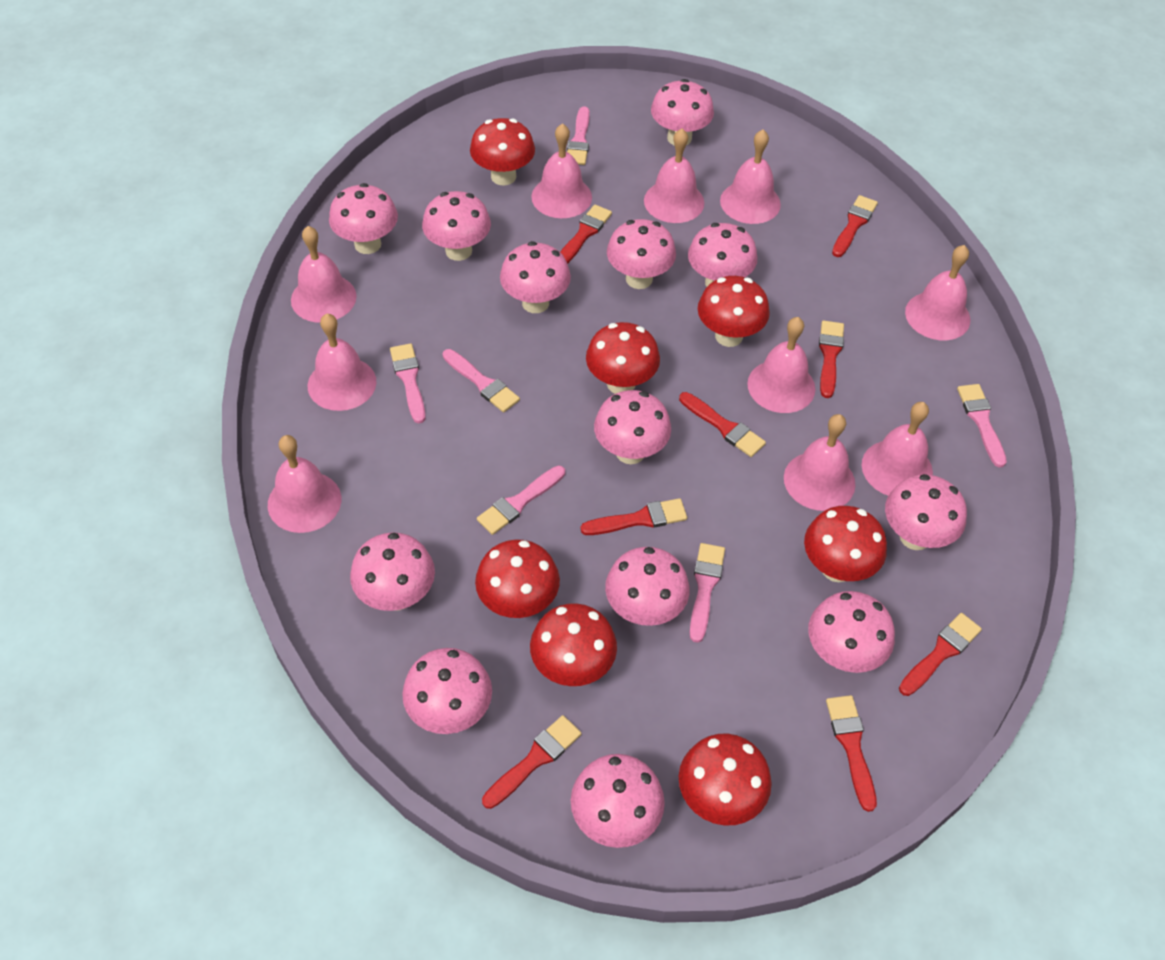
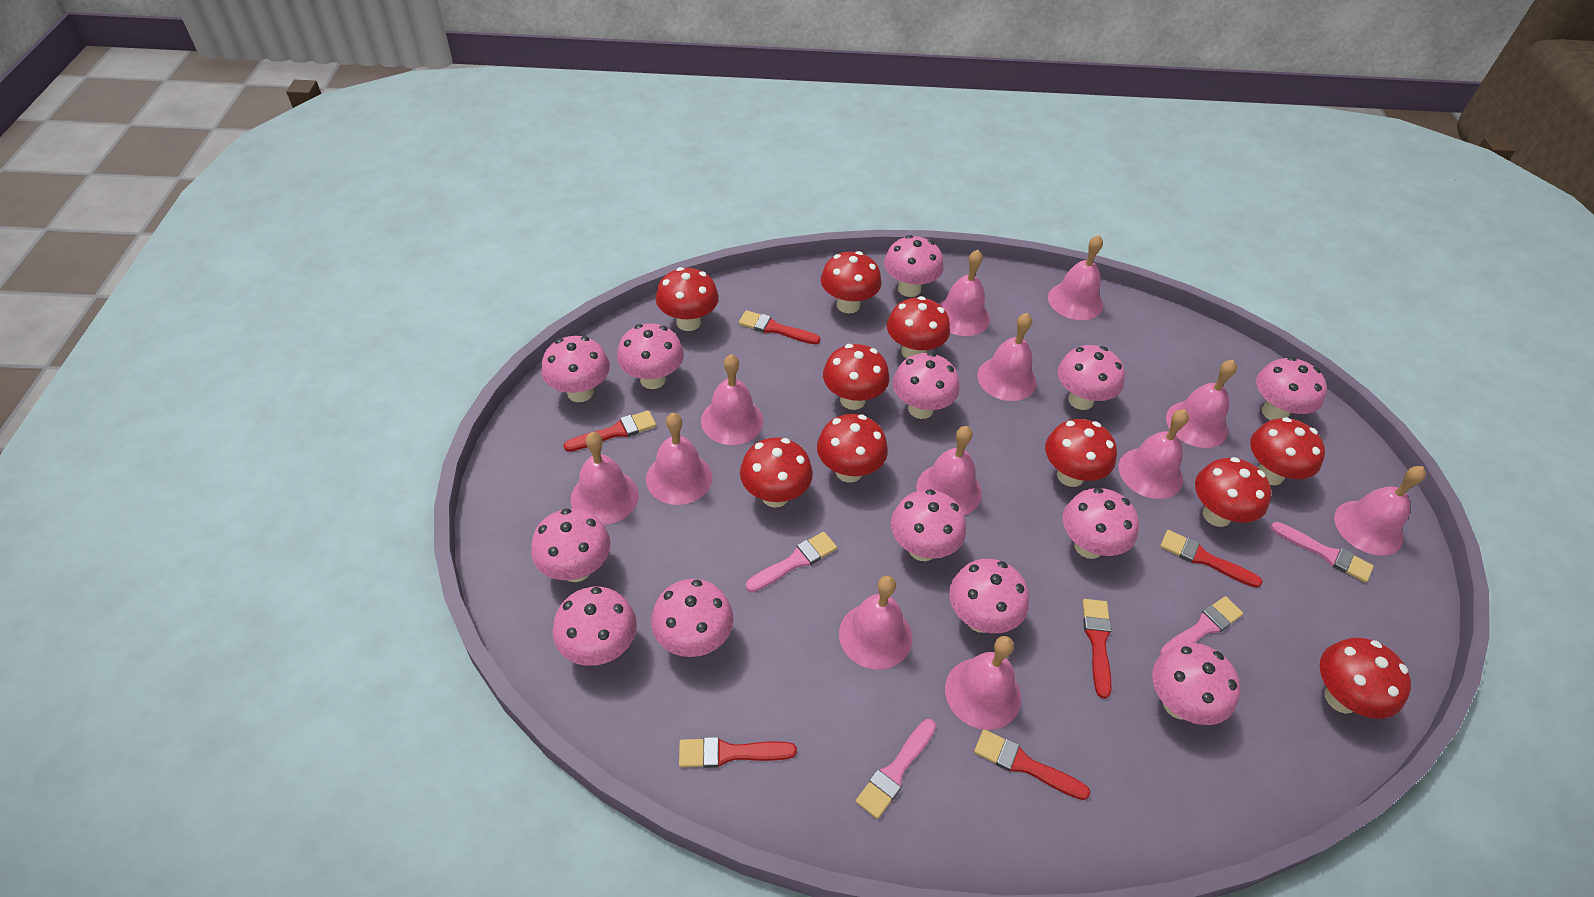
pink bell: 10 -> 12
pink brush: 6 -> 4
red brush: 8 -> 6
red mushroom: 7 -> 10

